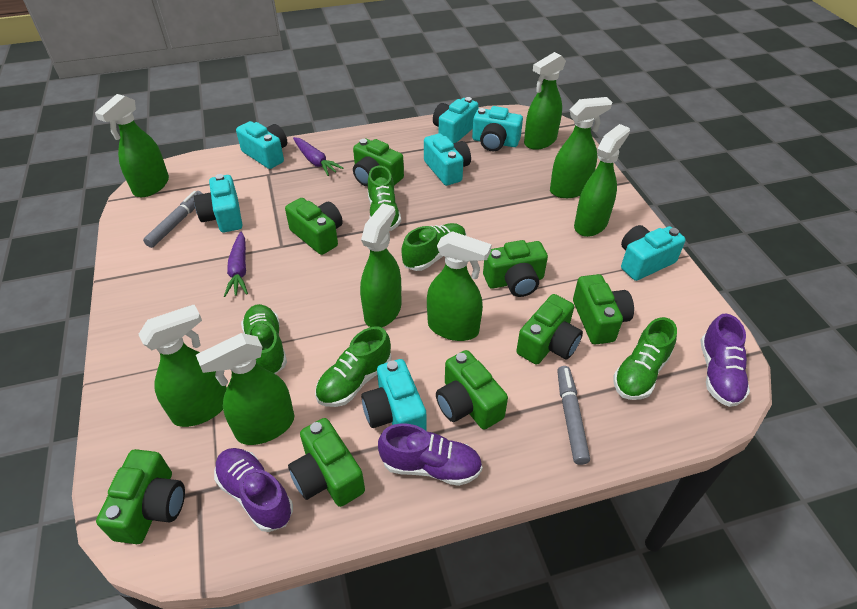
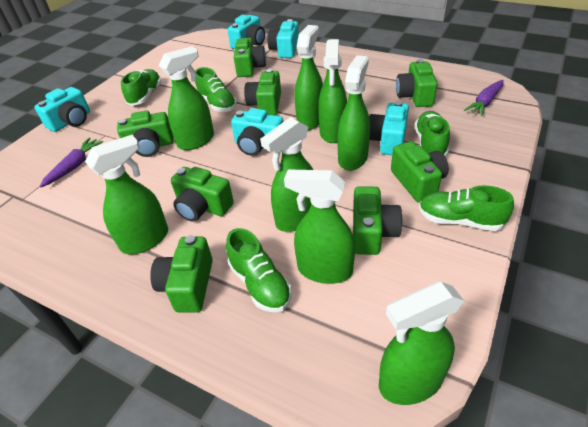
grey marker: 2 -> 0
purple shoe: 3 -> 0
turquoise camera: 7 -> 5

